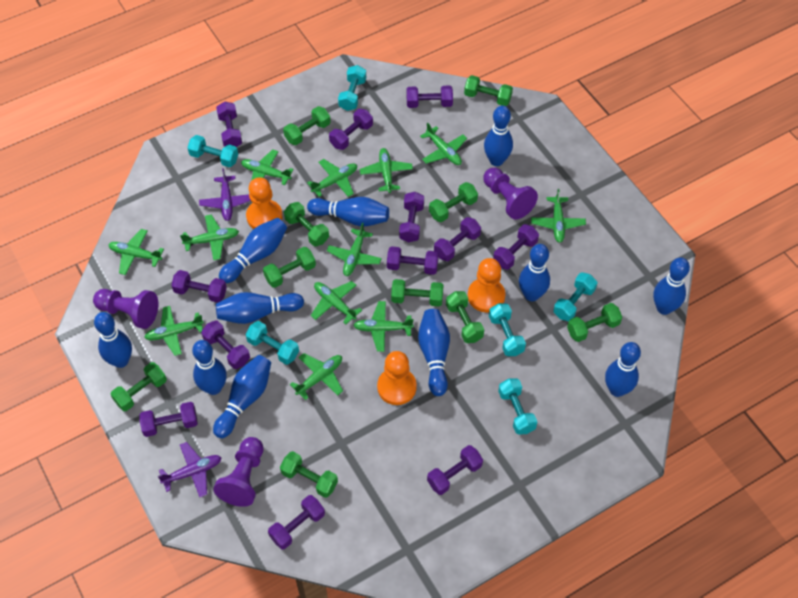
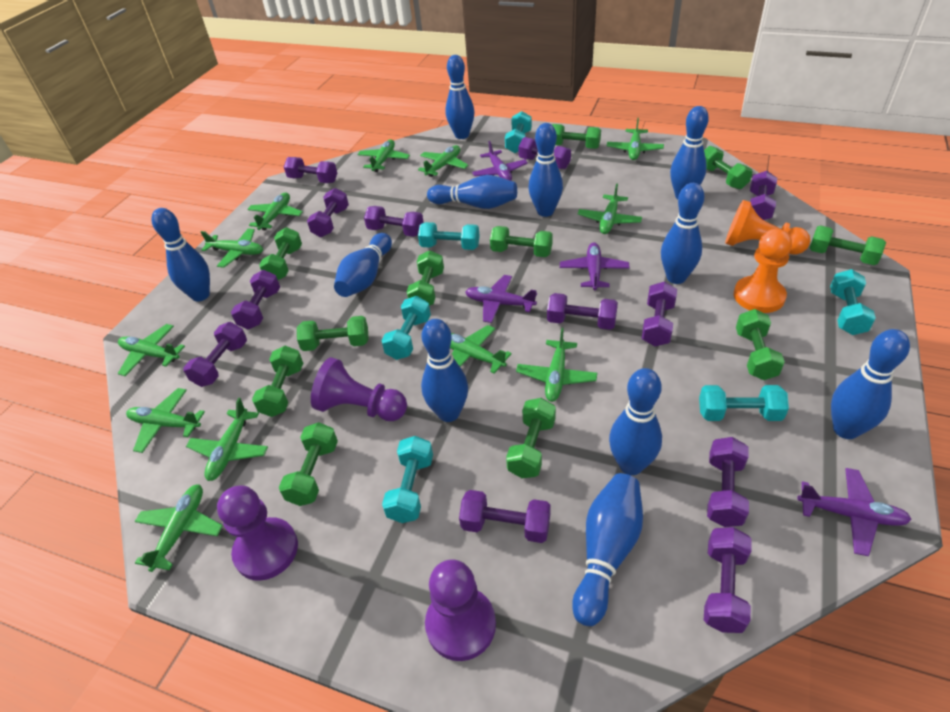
green dumbbell: 10 -> 11
orange pawn: 3 -> 2
purple plane: 2 -> 4

